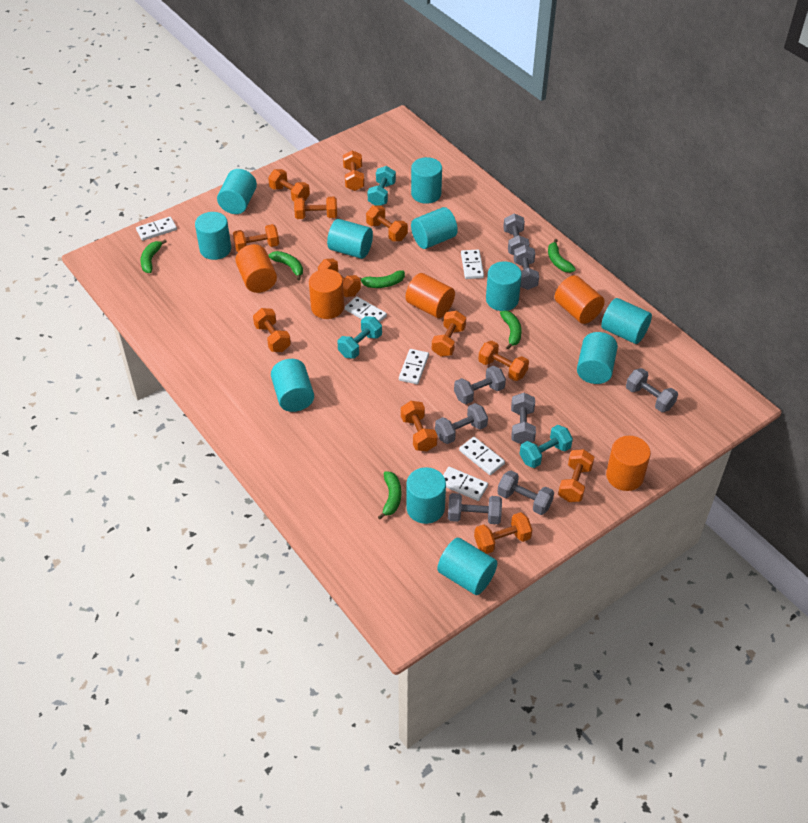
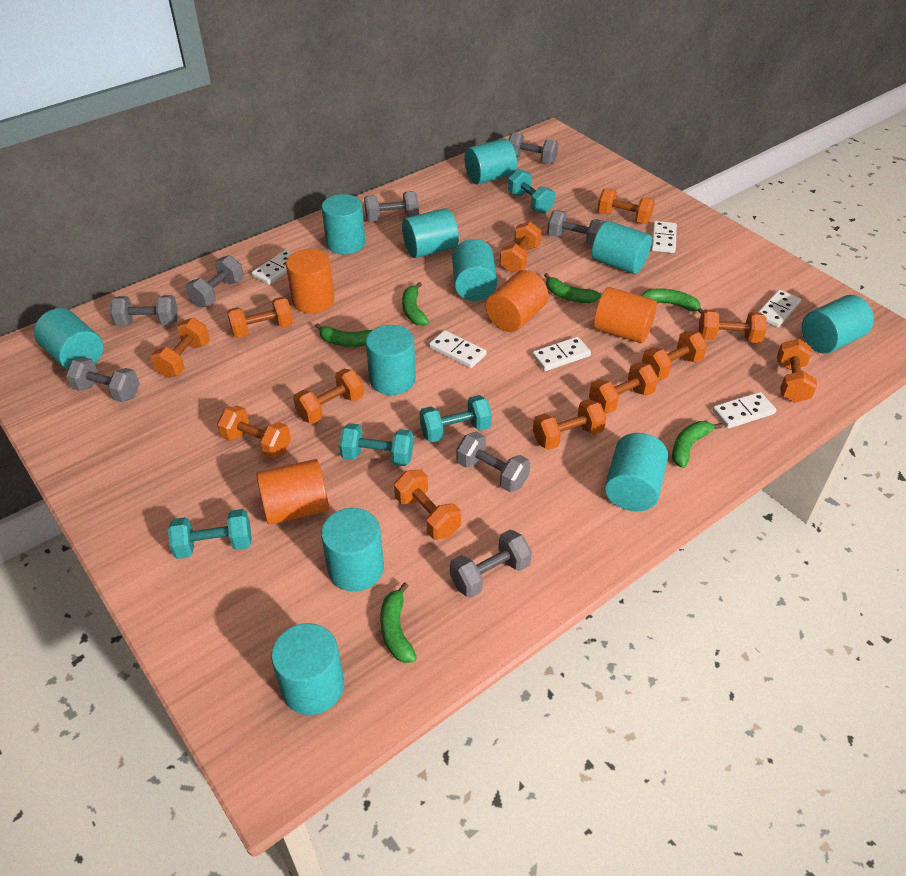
orange cylinder: 5 -> 4
turquoise dumbbell: 3 -> 4

